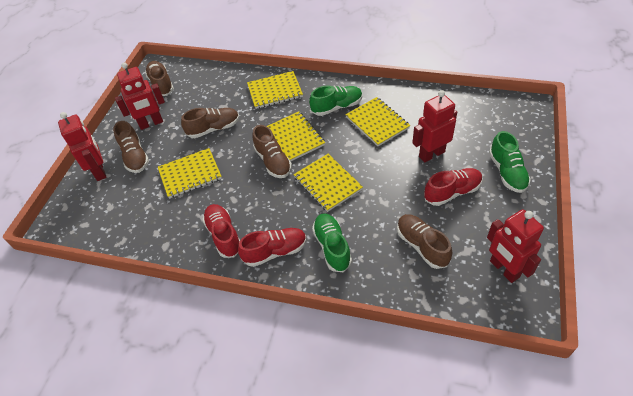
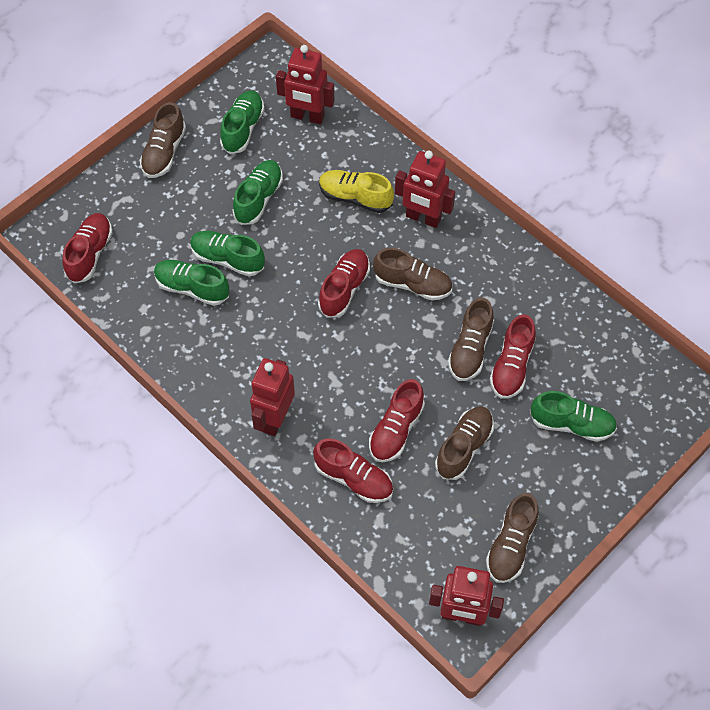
green shoe: 3 -> 5
red shoe: 3 -> 5
yellow notebook: 5 -> 0
yellow shoe: 0 -> 1

